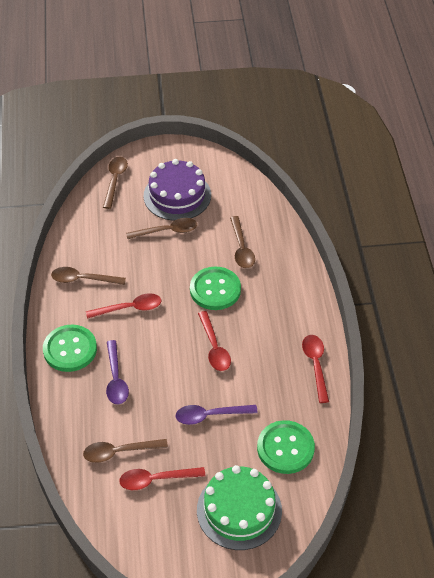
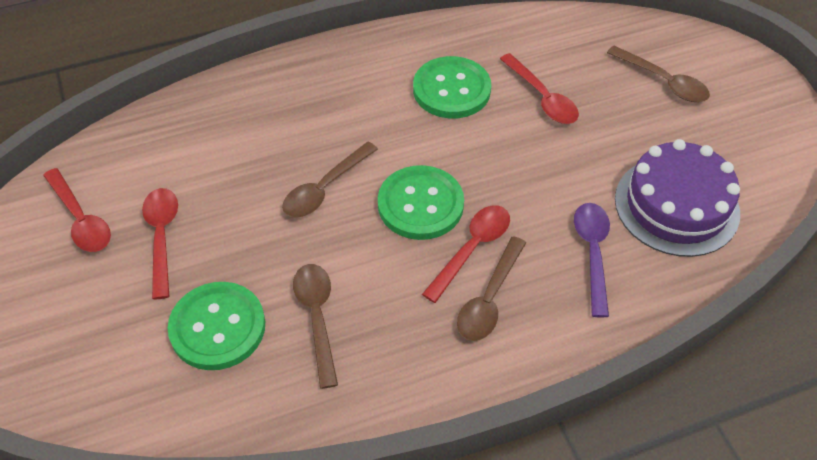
brown spoon: 5 -> 4
green cake: 1 -> 0
purple spoon: 2 -> 1

